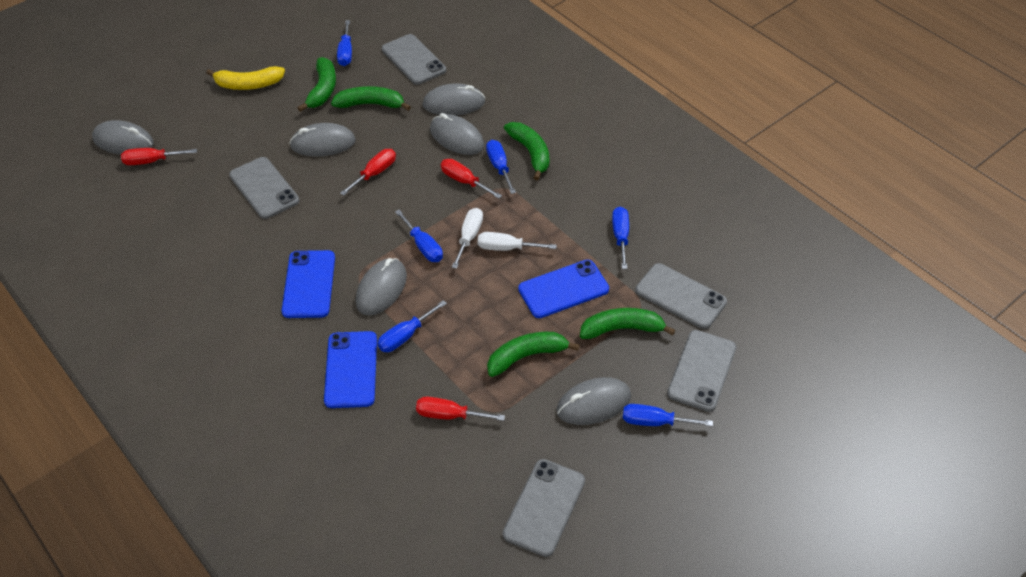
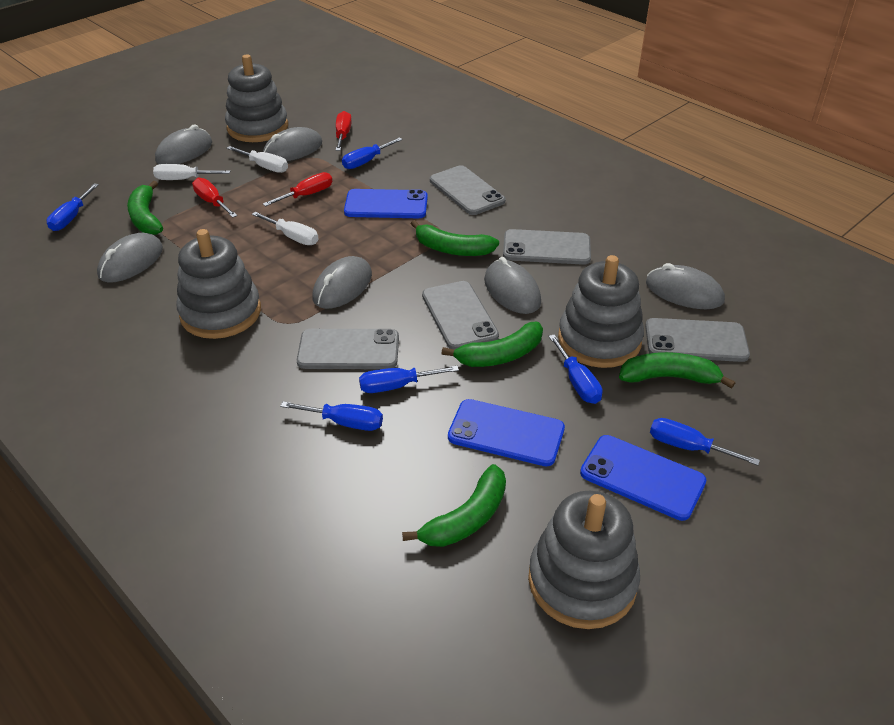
grey stacking toy: 0 -> 4
red screwdriver: 4 -> 3
white screwdriver: 2 -> 3
yellow banana: 1 -> 0

